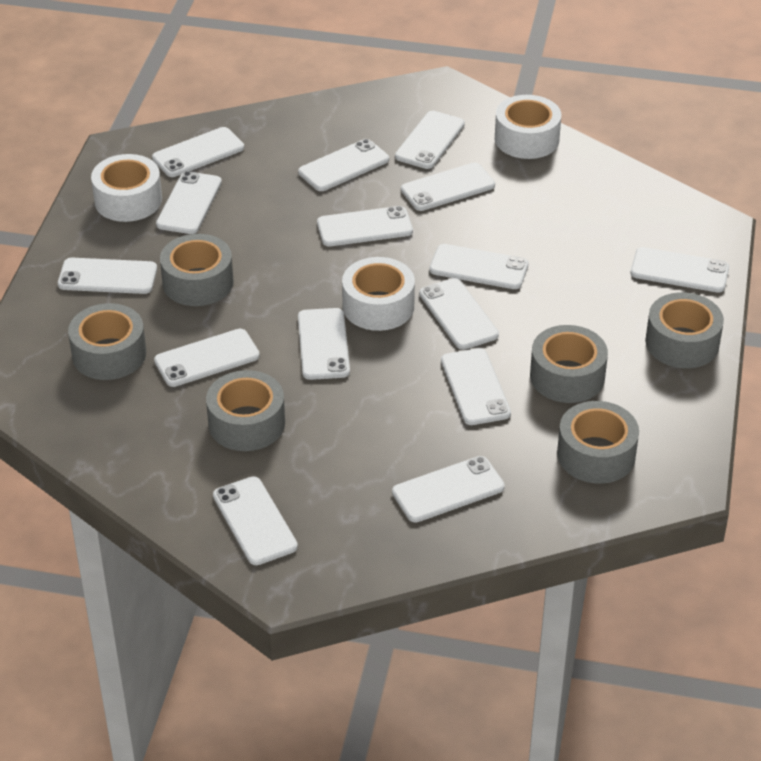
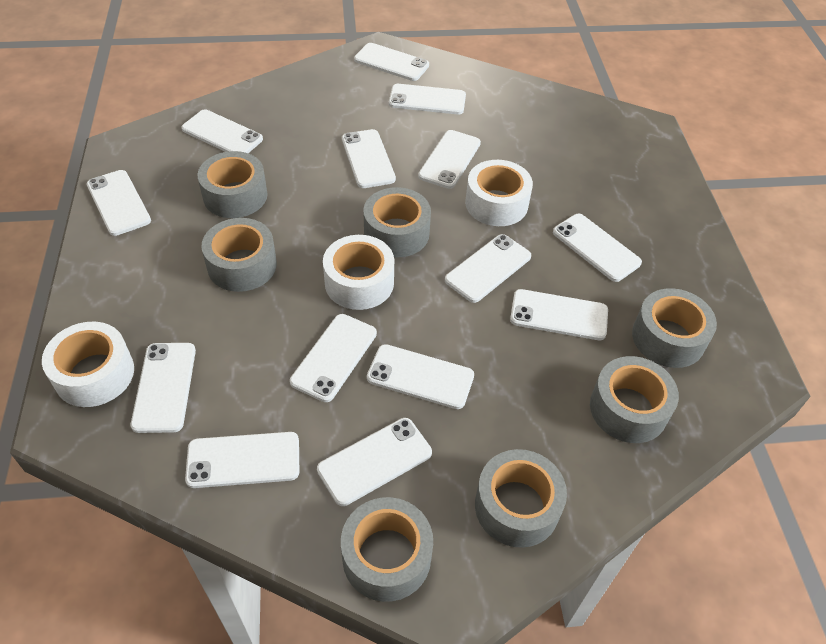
grey tape: 6 -> 7
white phone: 15 -> 14

